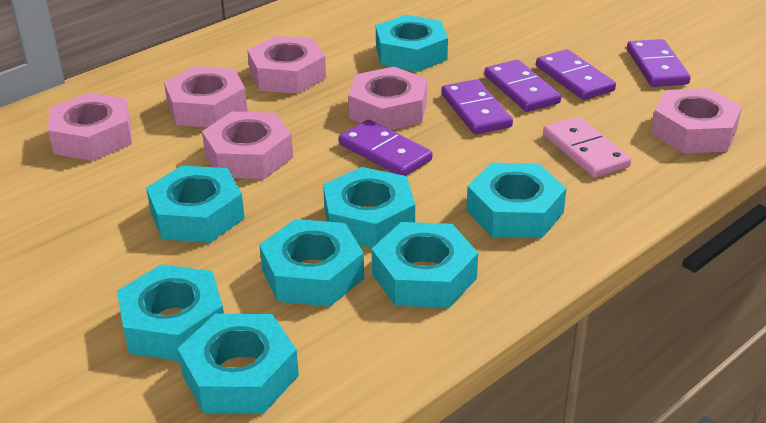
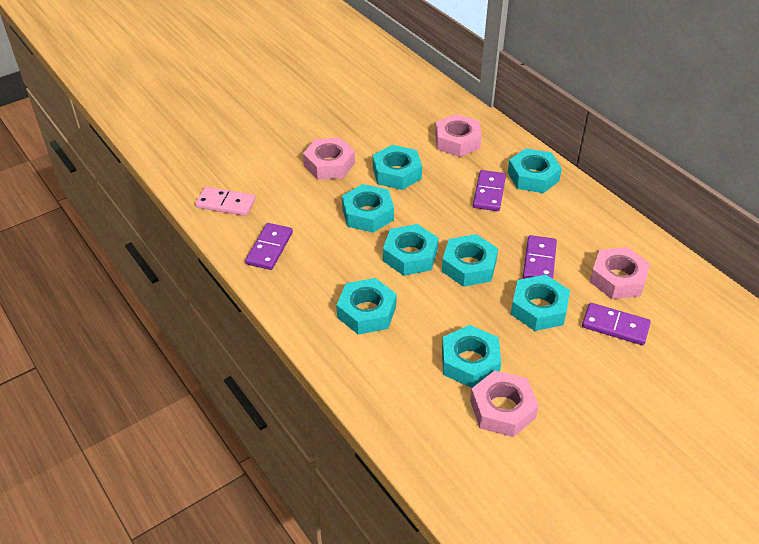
pink nut: 6 -> 4
purple domino: 5 -> 4

